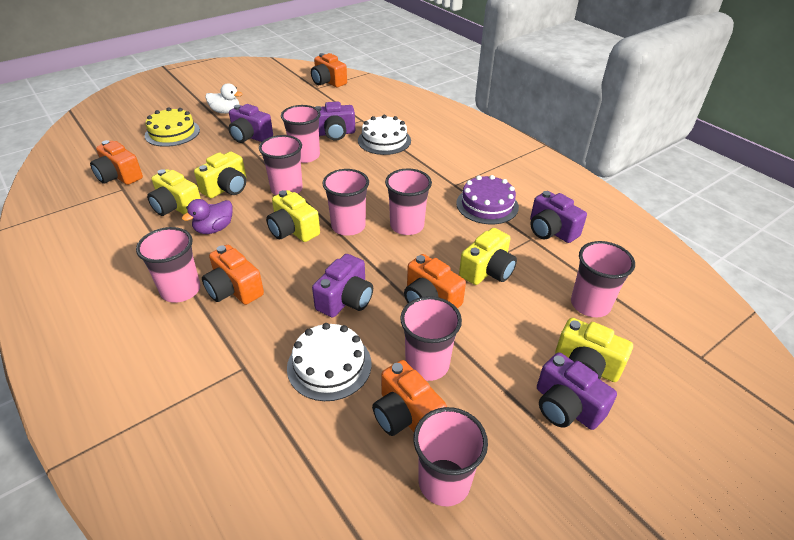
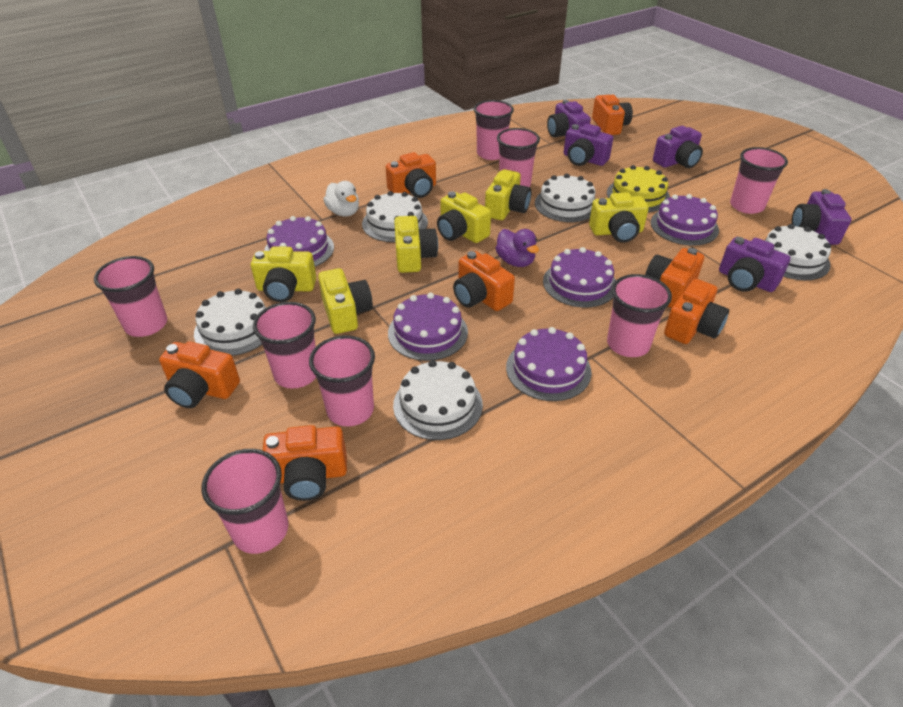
orange camera: 5 -> 7
purple cake: 1 -> 5
white cake: 2 -> 5
yellow camera: 5 -> 6

